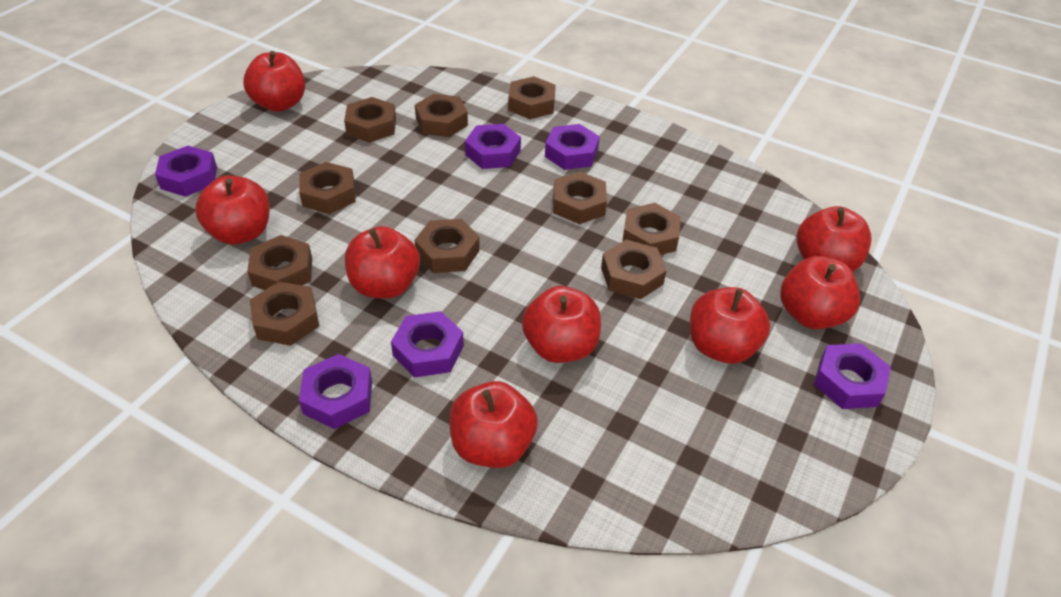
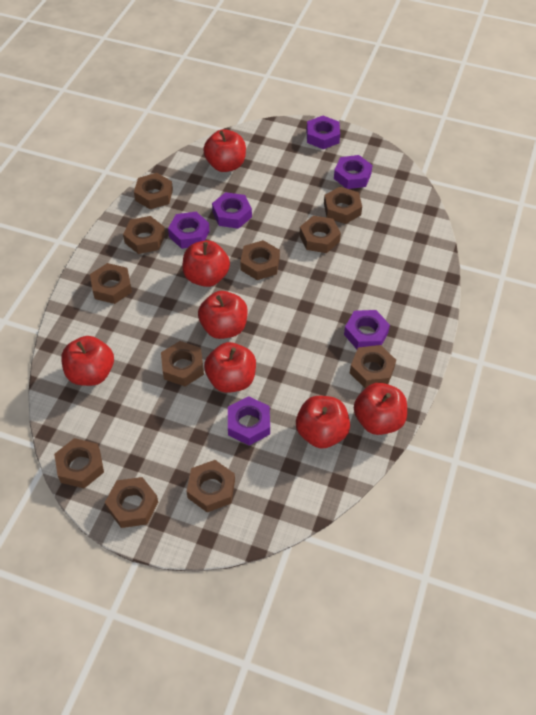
brown nut: 10 -> 11
red apple: 8 -> 7

